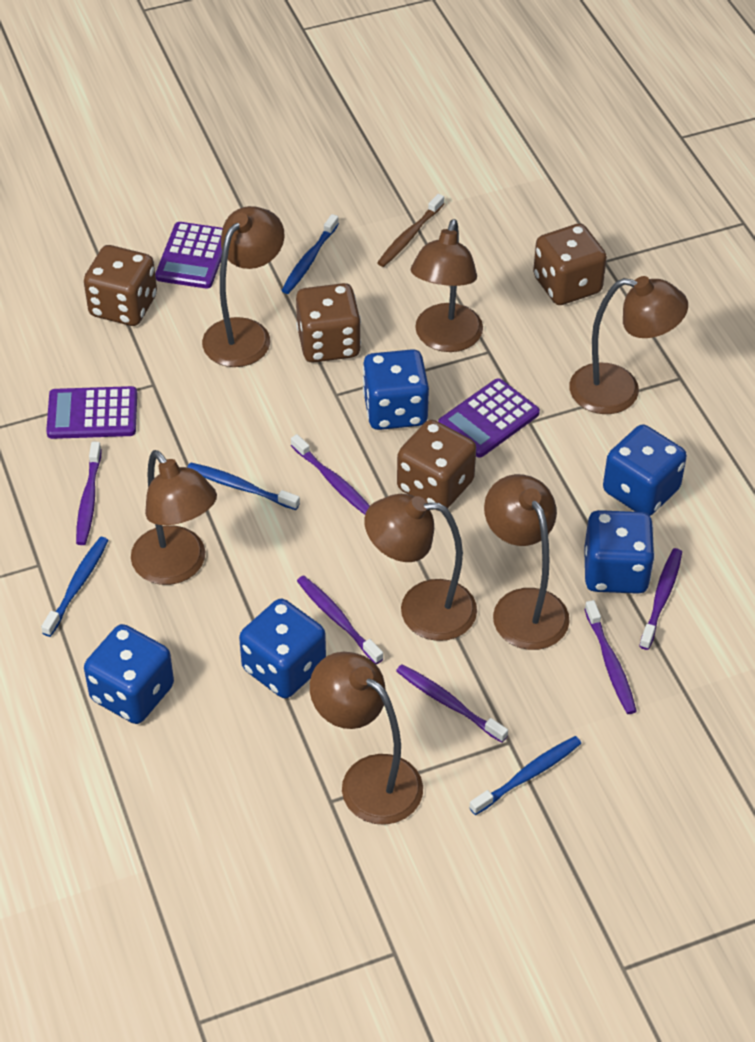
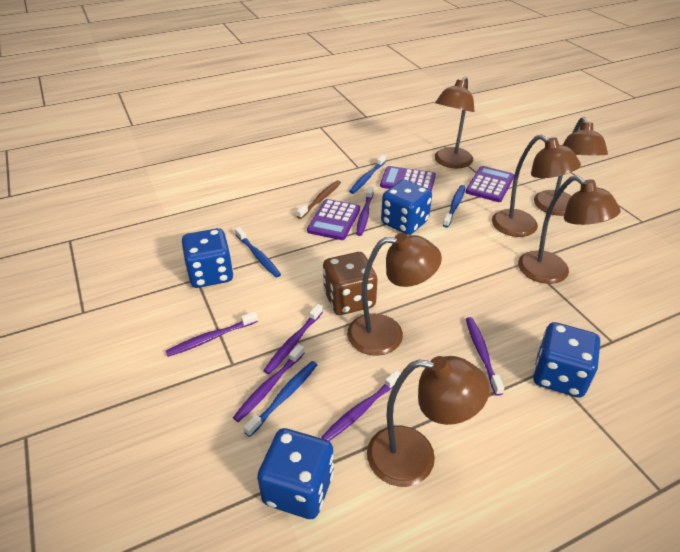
blue dice: 5 -> 4
brown dice: 4 -> 1
brown lamp: 7 -> 6

